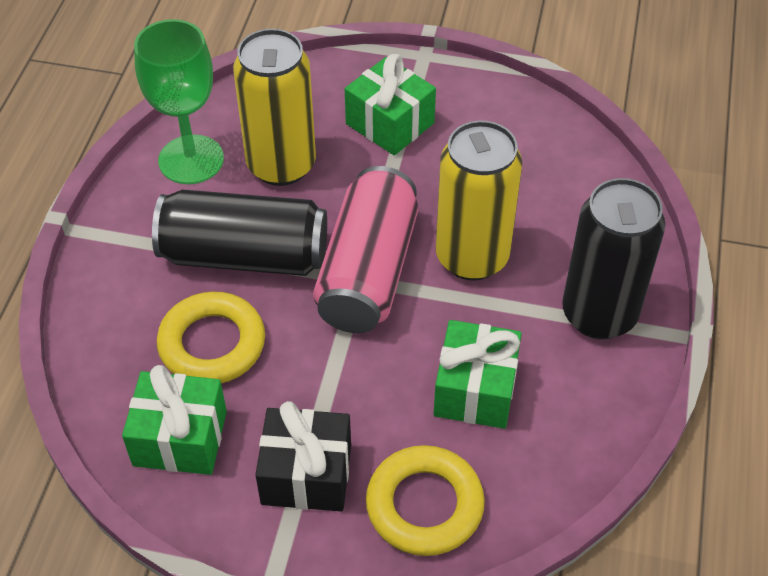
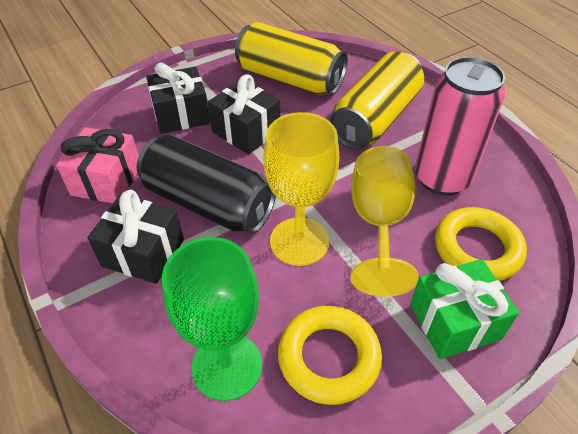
black can: 2 -> 1
black gift: 1 -> 3
green gift: 3 -> 1
pink gift: 0 -> 1
yellow goblet: 0 -> 2

